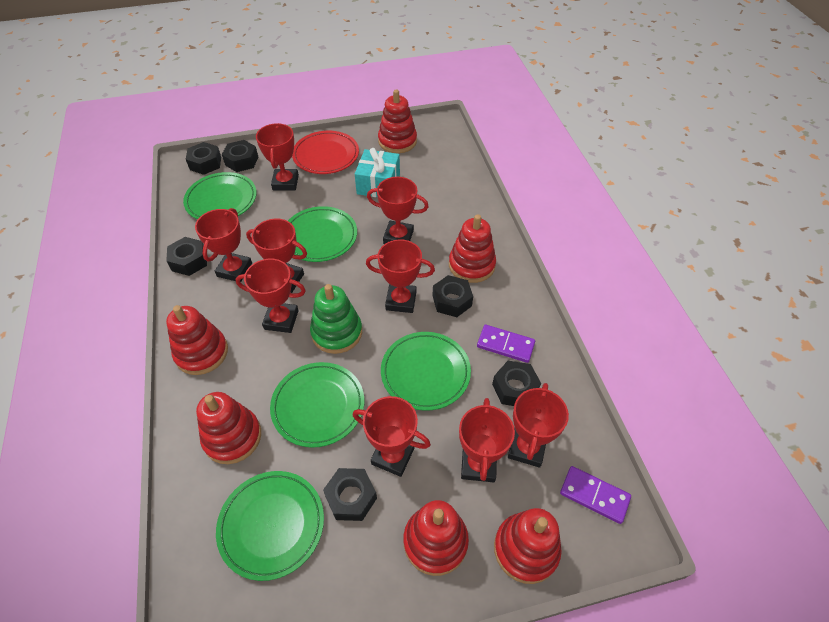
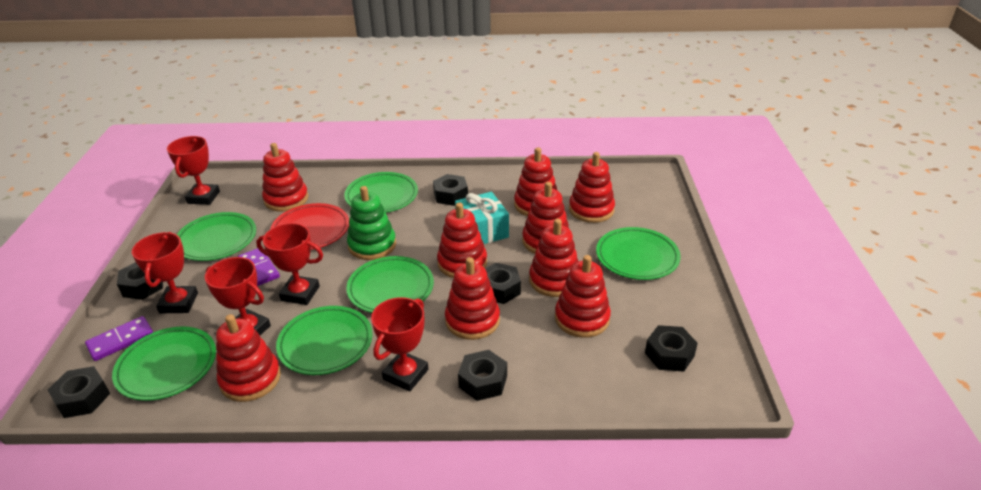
green plate: 5 -> 6
red stacking toy: 6 -> 9
red trophy: 9 -> 5

